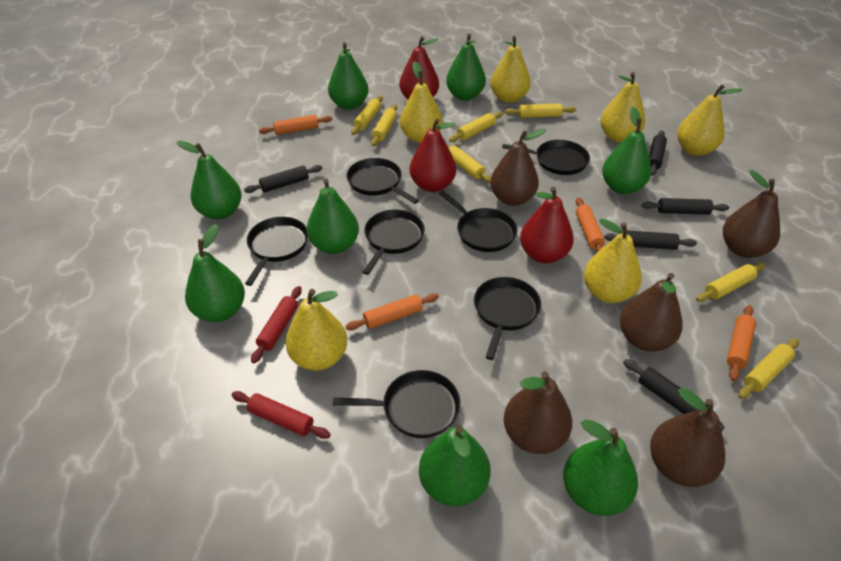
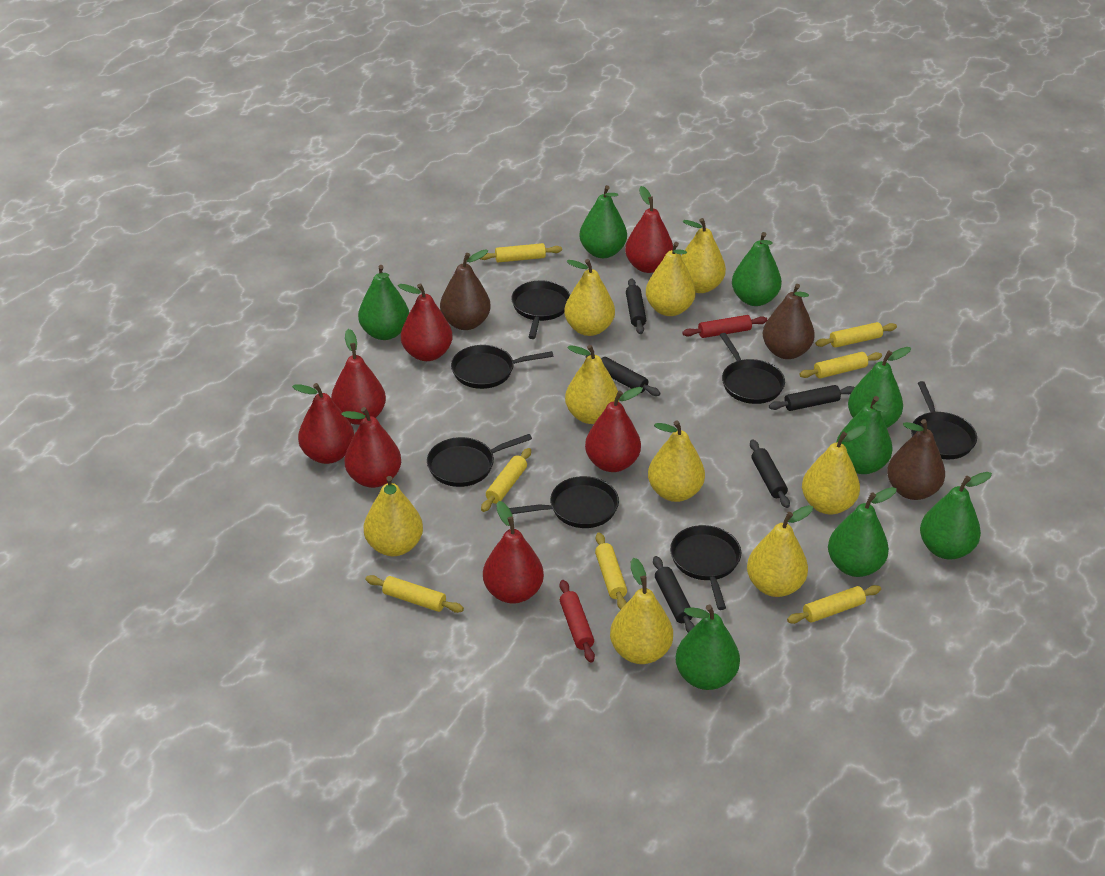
brown pear: 5 -> 3
orange rolling pin: 4 -> 0
red pear: 3 -> 7
yellow pear: 6 -> 9

